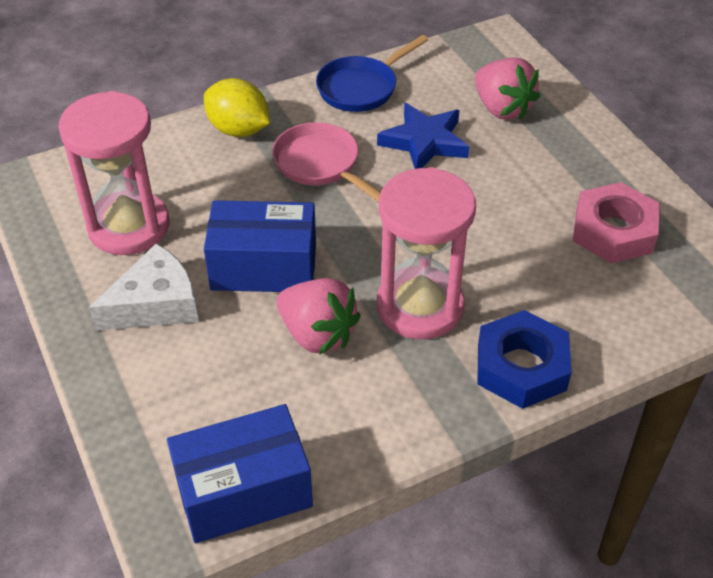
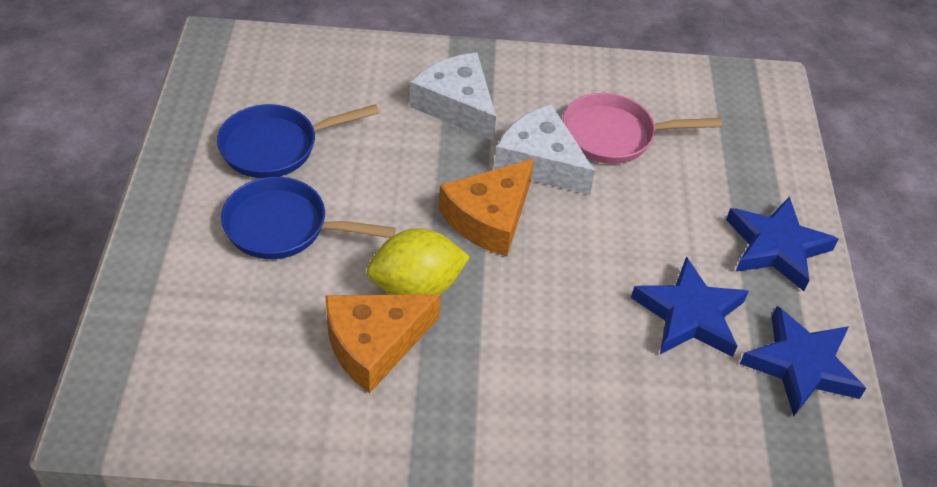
blue box: 2 -> 0
blue nut: 1 -> 0
blue pan: 1 -> 2
blue star: 1 -> 3
orange cheese: 0 -> 2
pink hourglass: 2 -> 0
pink nut: 1 -> 0
pink strawberry: 2 -> 0
white cheese: 1 -> 2

